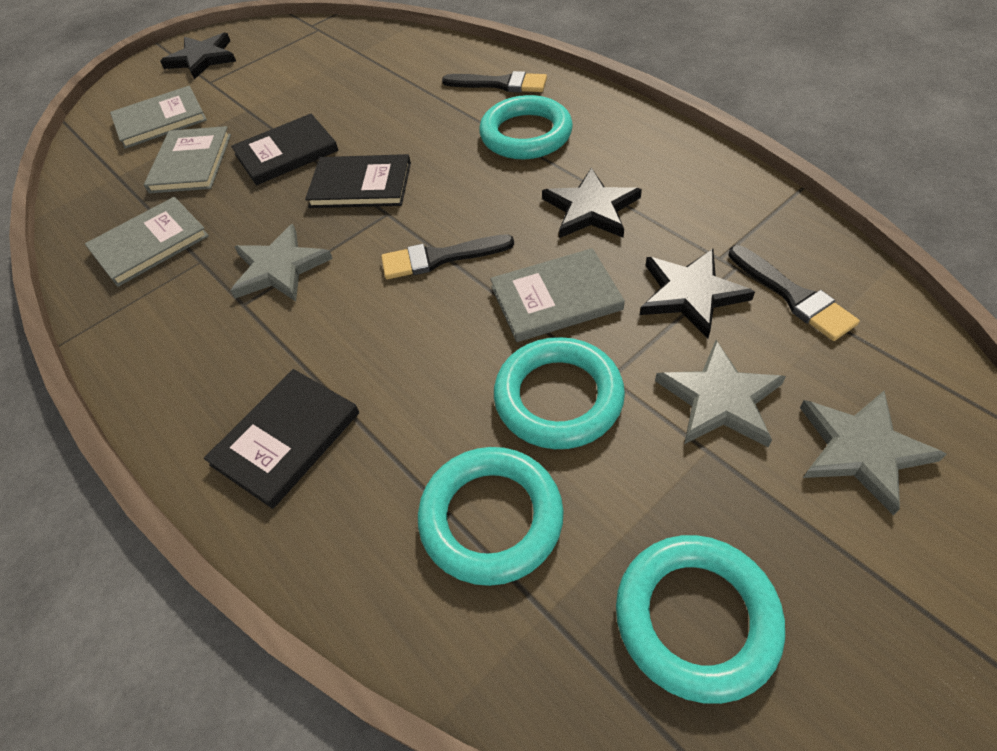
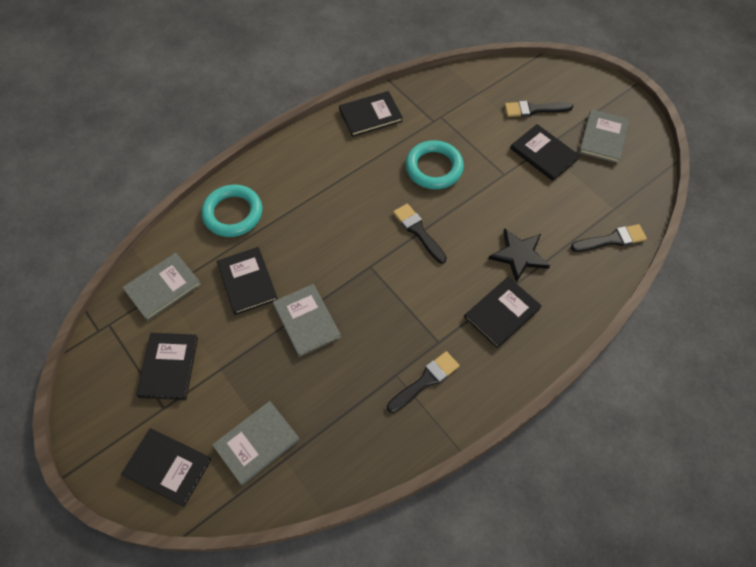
black book: 3 -> 6
black brush: 3 -> 4
black star: 3 -> 1
grey star: 3 -> 0
turquoise ring: 4 -> 2

